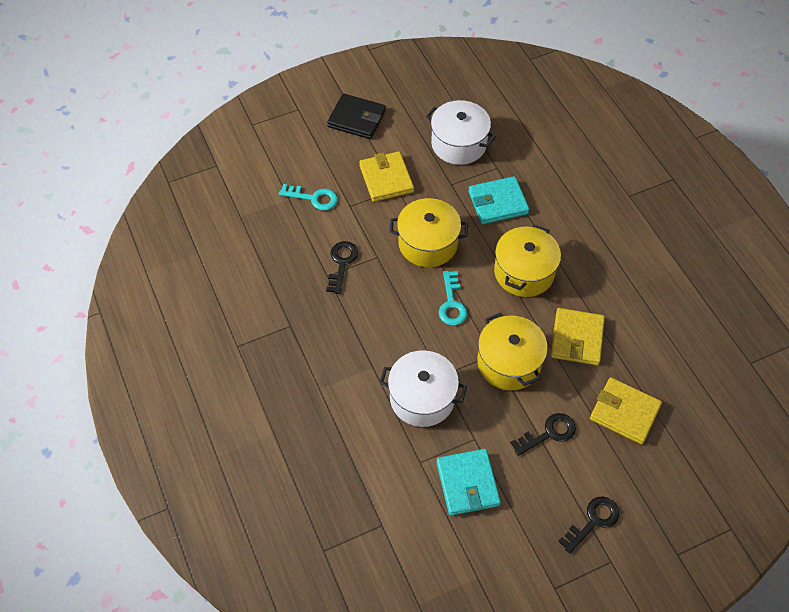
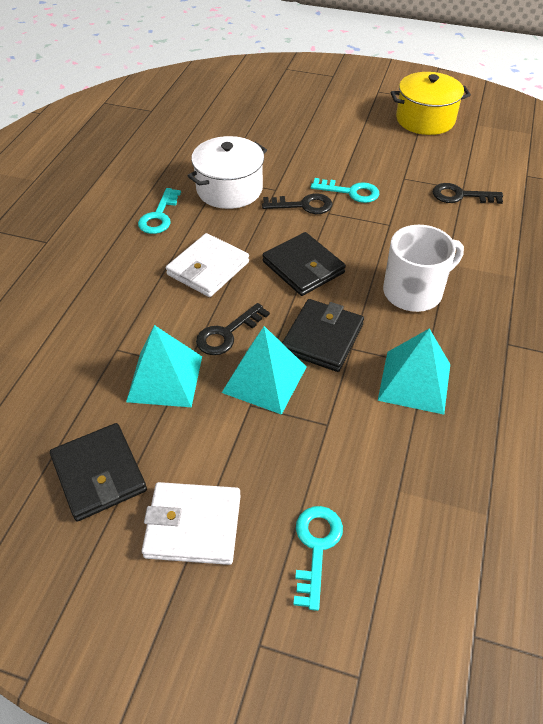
black wallet: 1 -> 3
turquoise key: 2 -> 3
turquoise pyramid: 0 -> 3
turquoise wallet: 2 -> 0
white mug: 0 -> 1
white pot: 2 -> 1
white wallet: 0 -> 2
yellow pot: 3 -> 1
yellow wallet: 3 -> 0

